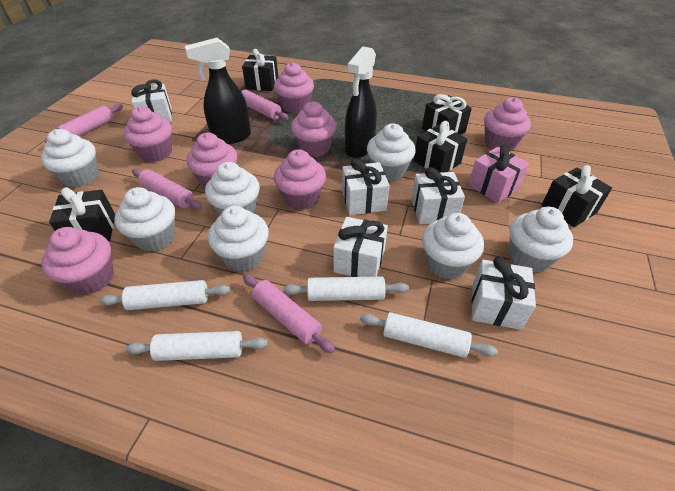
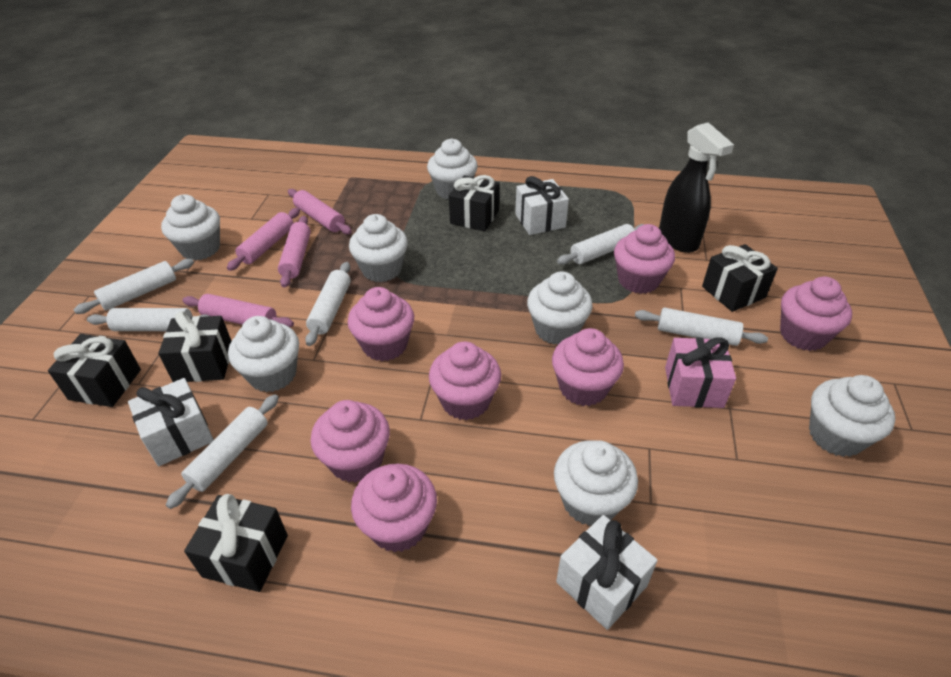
black spray bottle: 2 -> 1
white gift: 5 -> 3
white rolling pin: 4 -> 6

